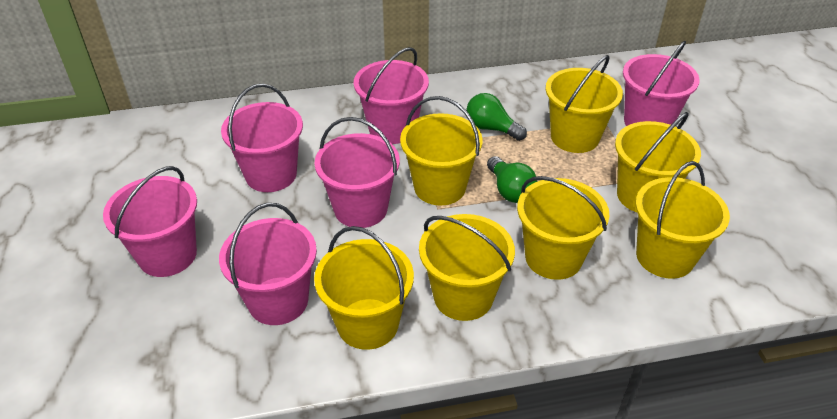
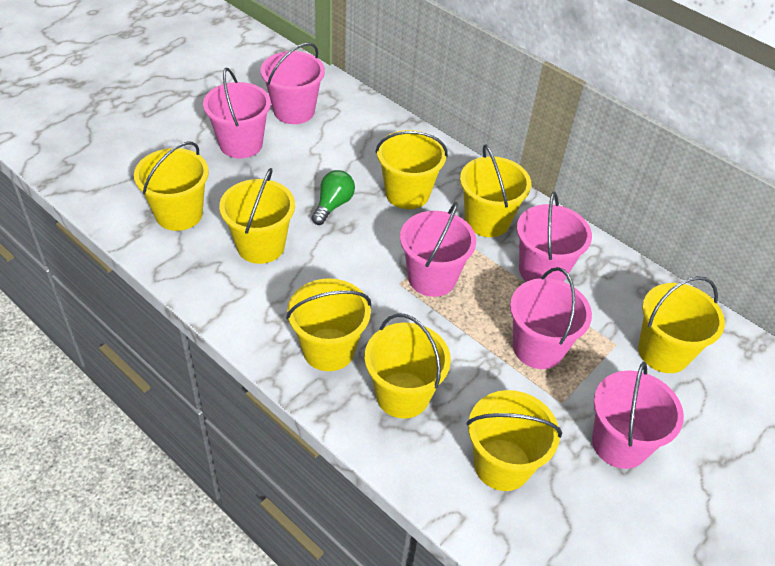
green light bulb: 2 -> 1
yellow bucket: 7 -> 8

